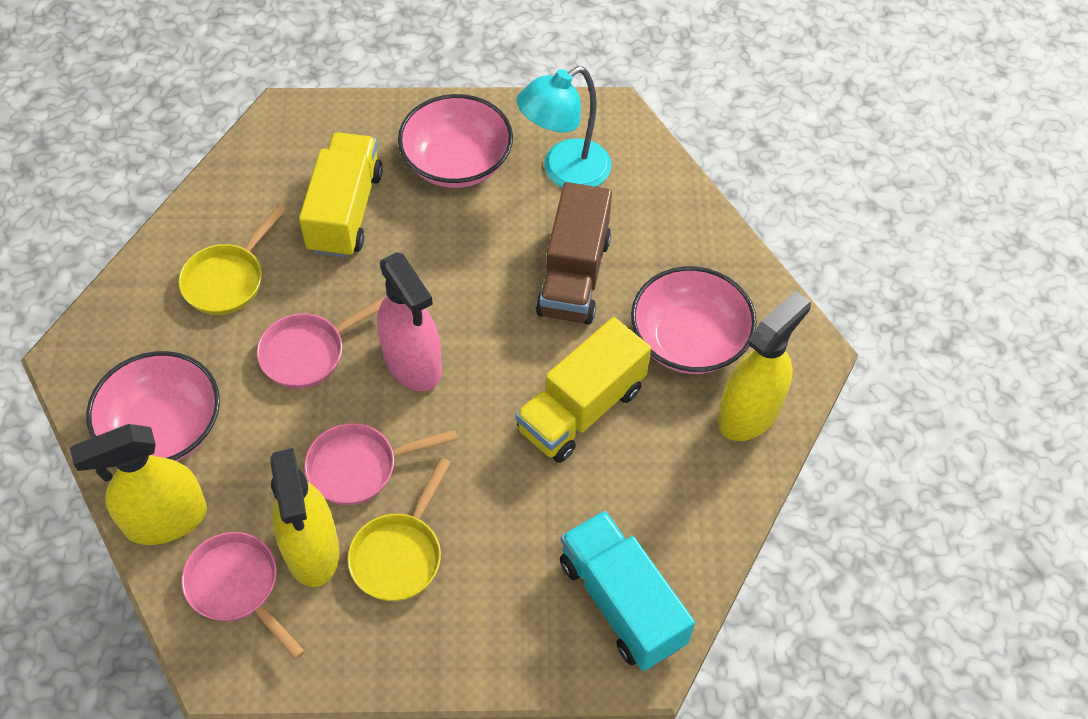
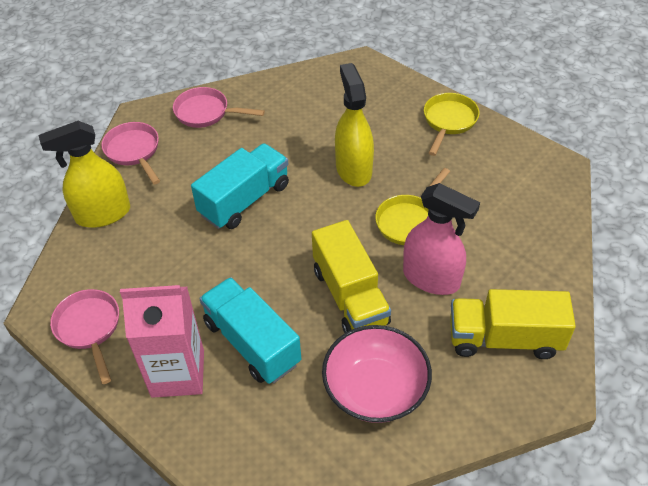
brown truck: 1 -> 0
pink bowl: 3 -> 1
pink carton: 0 -> 1
turquoise lamp: 1 -> 0
turquoise truck: 1 -> 2
yellow spray bottle: 3 -> 2

